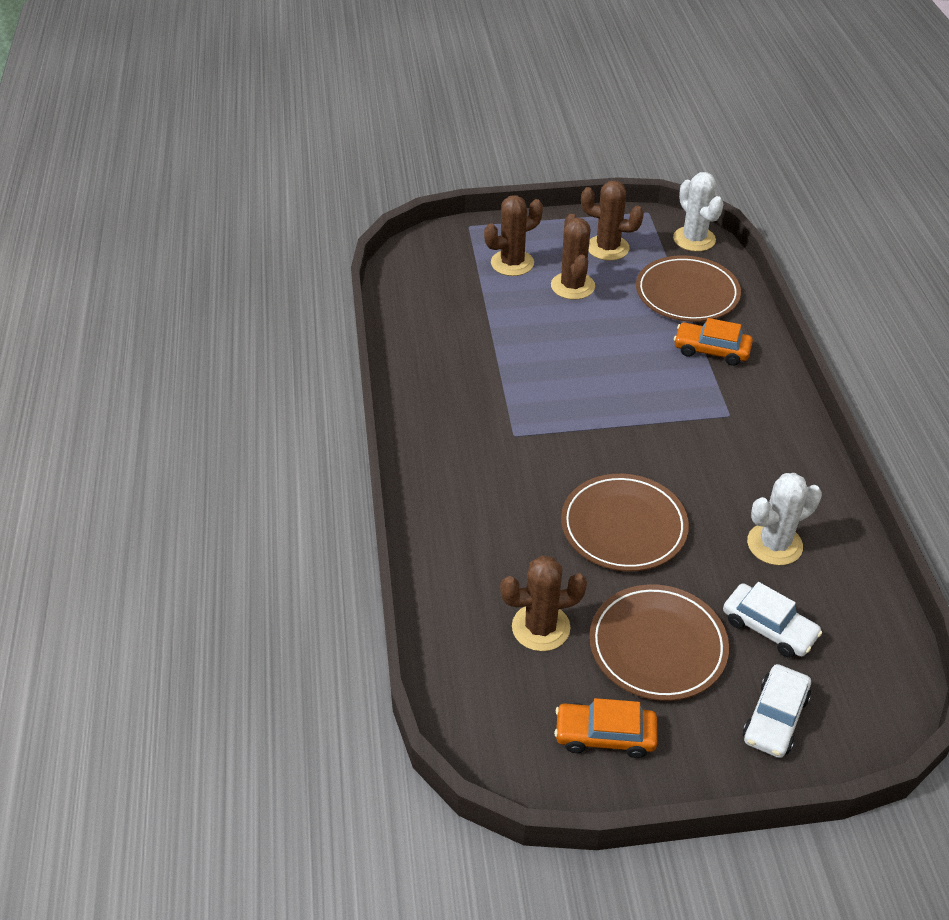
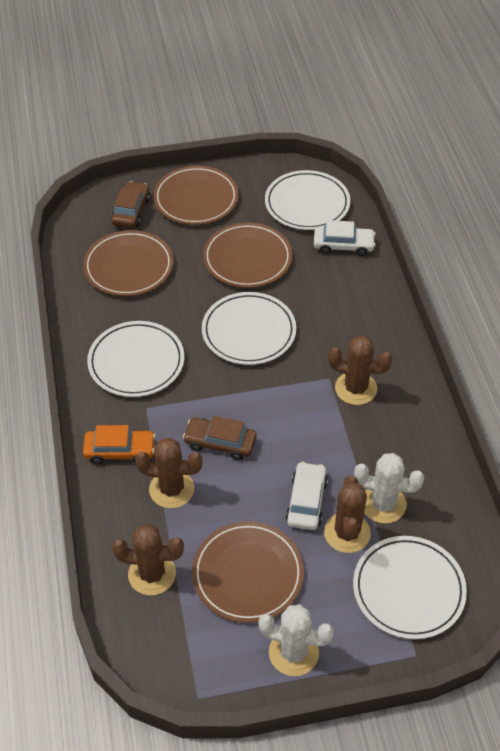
brown car: 0 -> 2
brown plate: 3 -> 4
orange car: 2 -> 1
white plate: 0 -> 4

